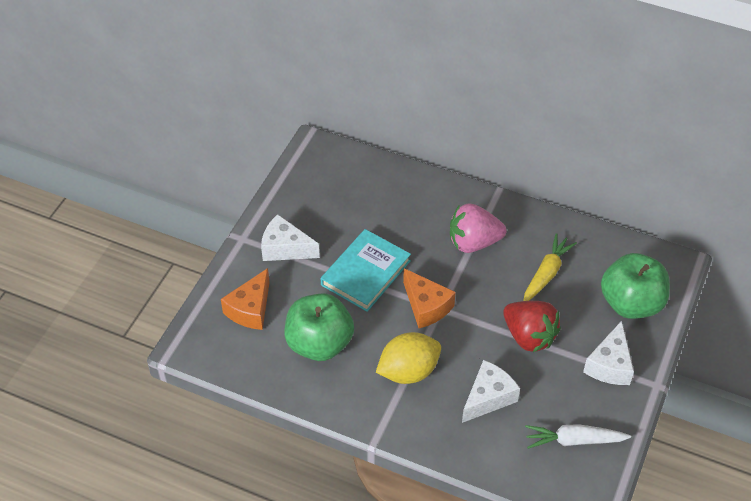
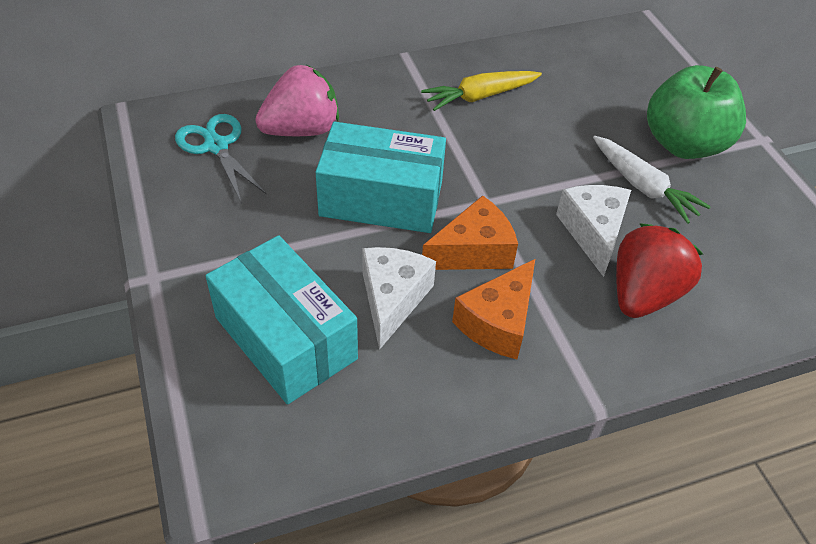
green apple: 2 -> 1
turquoise book: 1 -> 0
turquoise box: 0 -> 2
turquoise scissors: 0 -> 1
white cheese: 3 -> 2
yellow lemon: 1 -> 0

